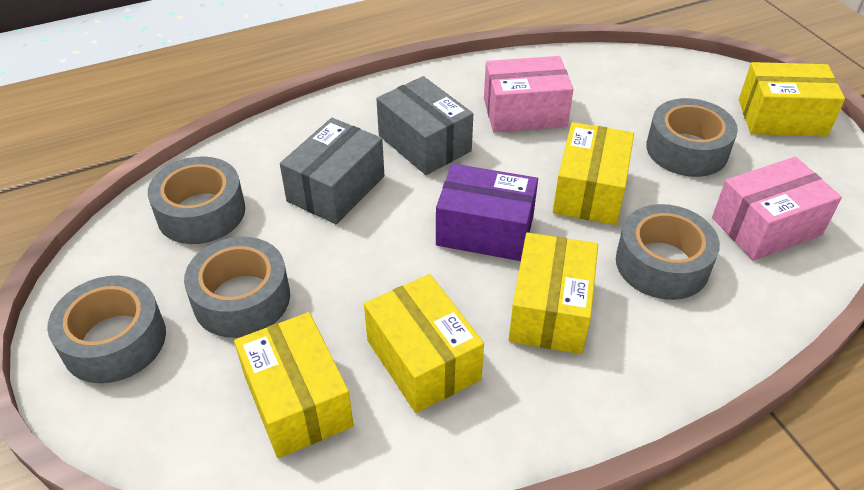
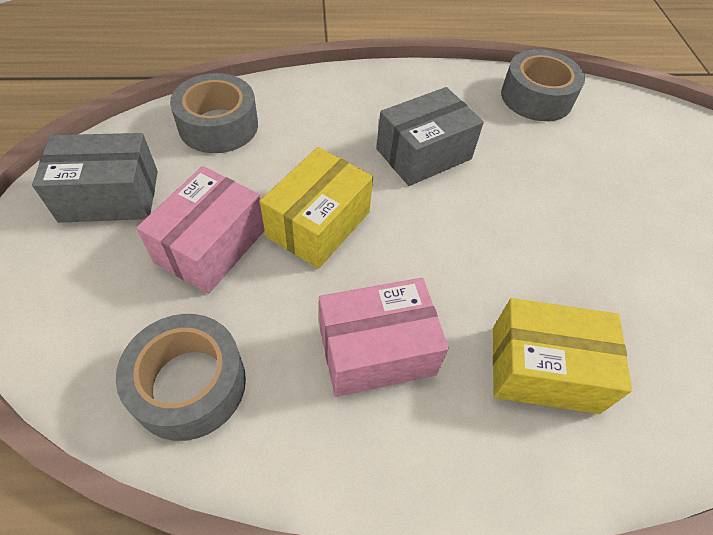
grey tape: 5 -> 3
purple box: 1 -> 0
yellow box: 5 -> 2

